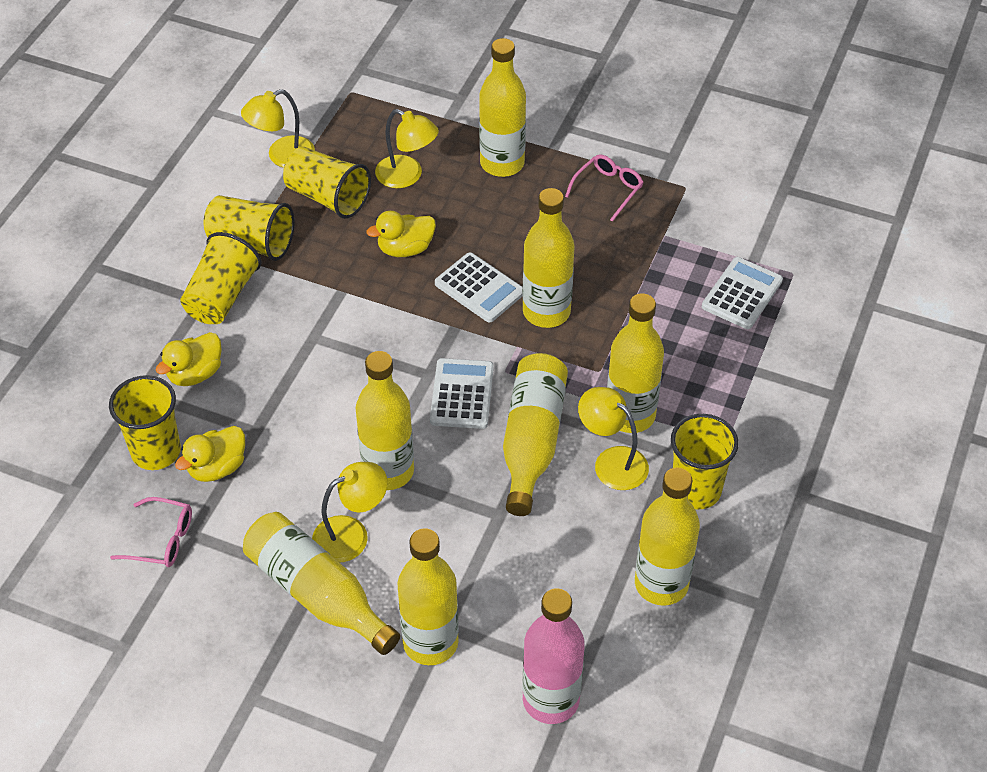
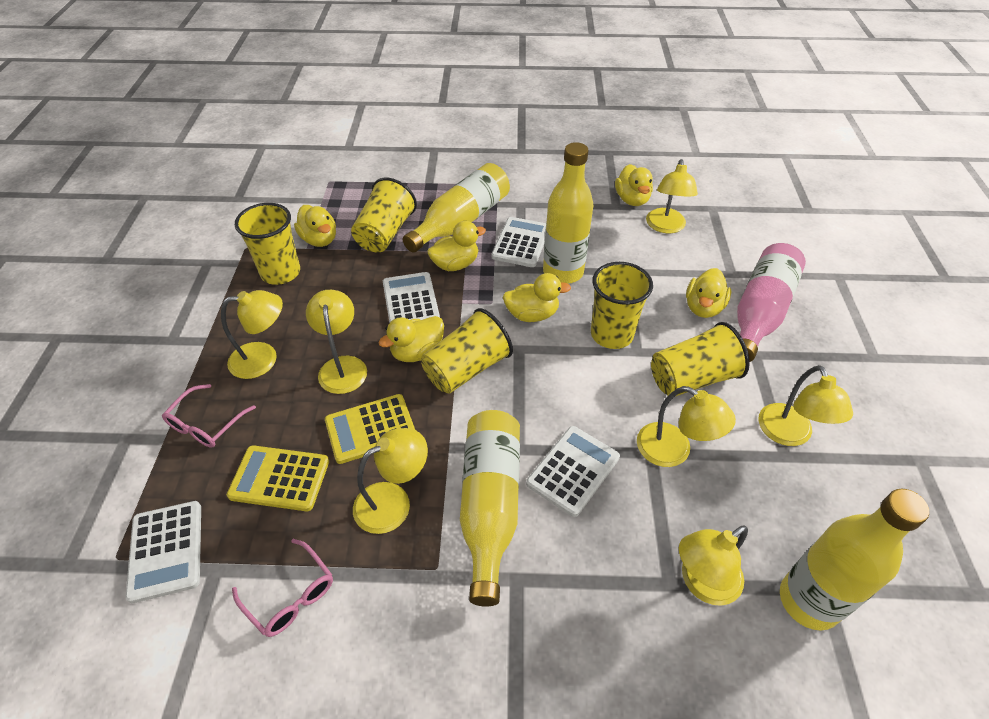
white calculator: 3 -> 4
yellow bottle: 8 -> 4
yellow calculator: 0 -> 2
yellow duck: 3 -> 6
yellow lamp: 4 -> 7

